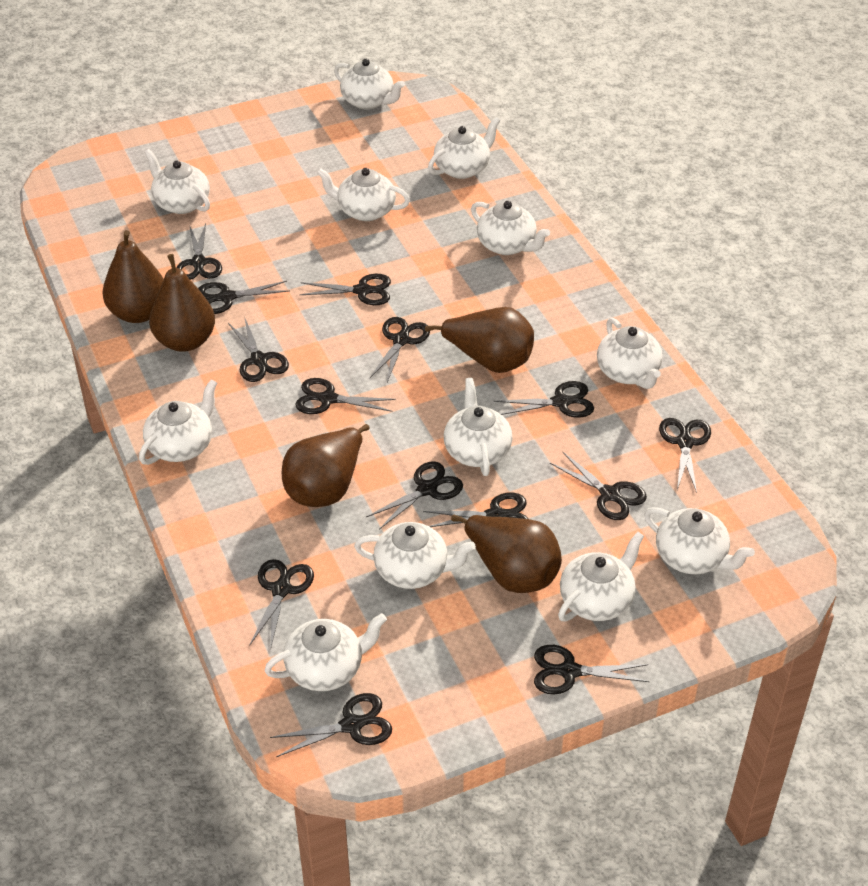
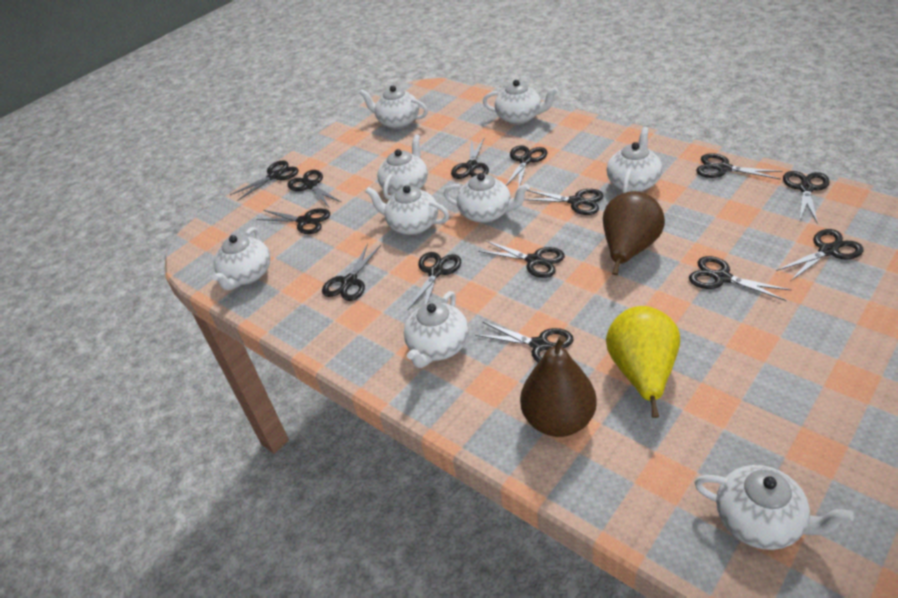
brown pear: 5 -> 2
white teapot: 12 -> 9
yellow pear: 0 -> 1

